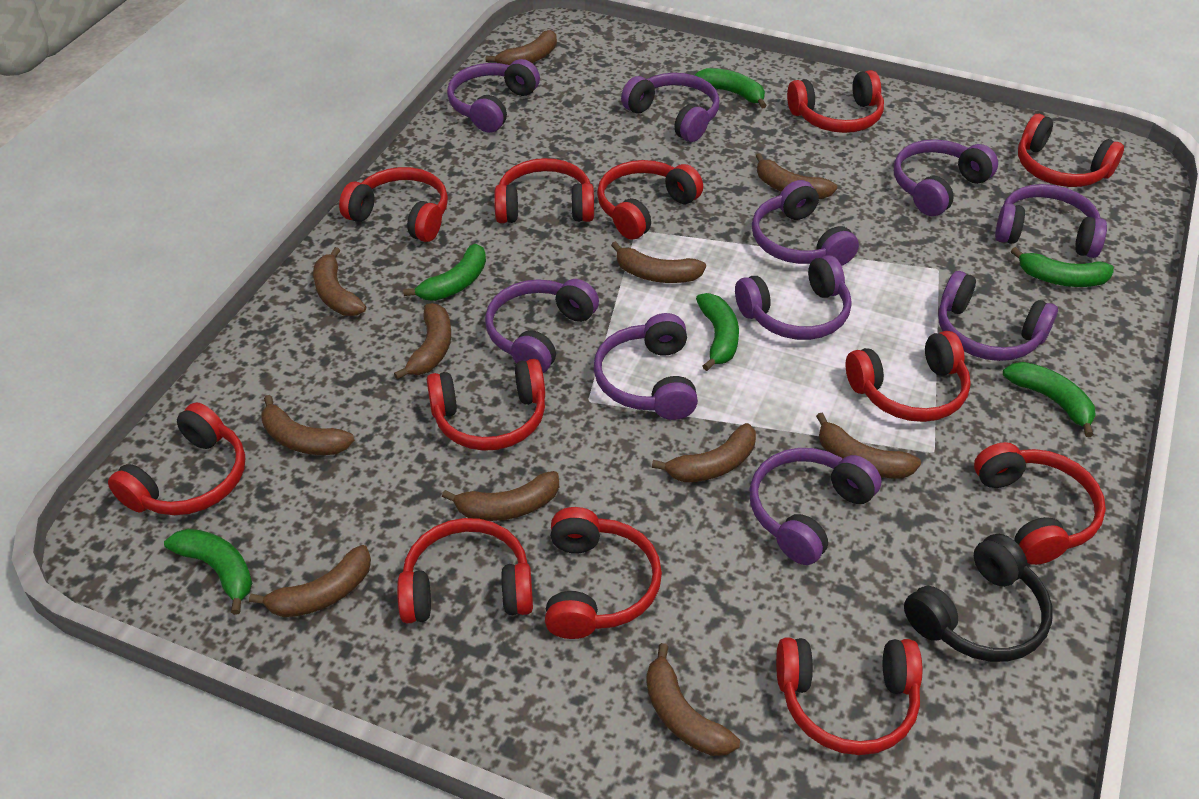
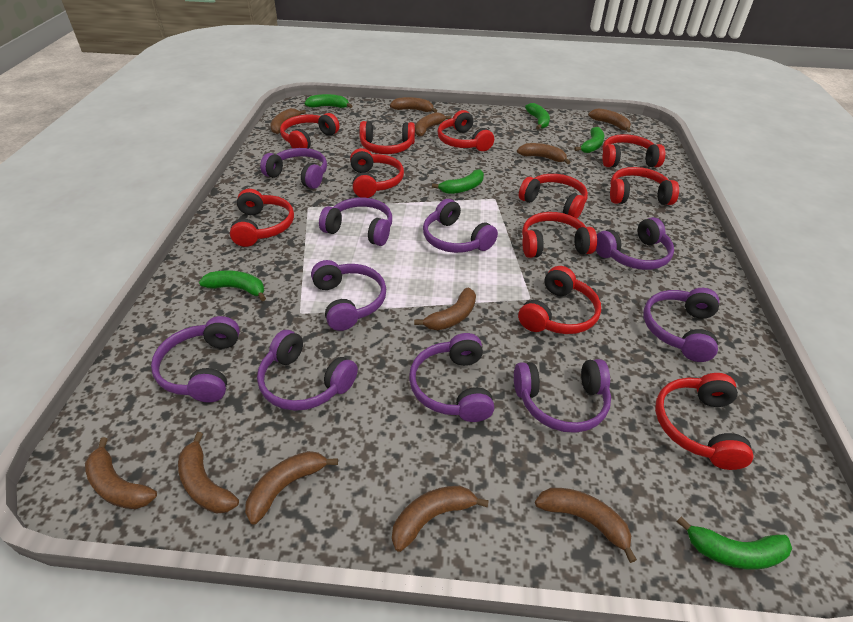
black headphones: 1 -> 0
red headphones: 12 -> 11

